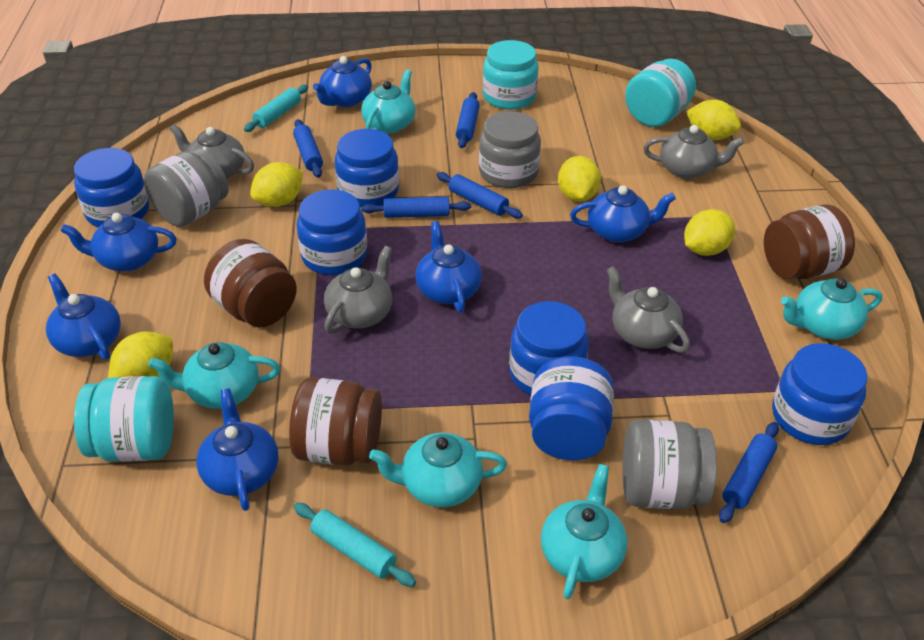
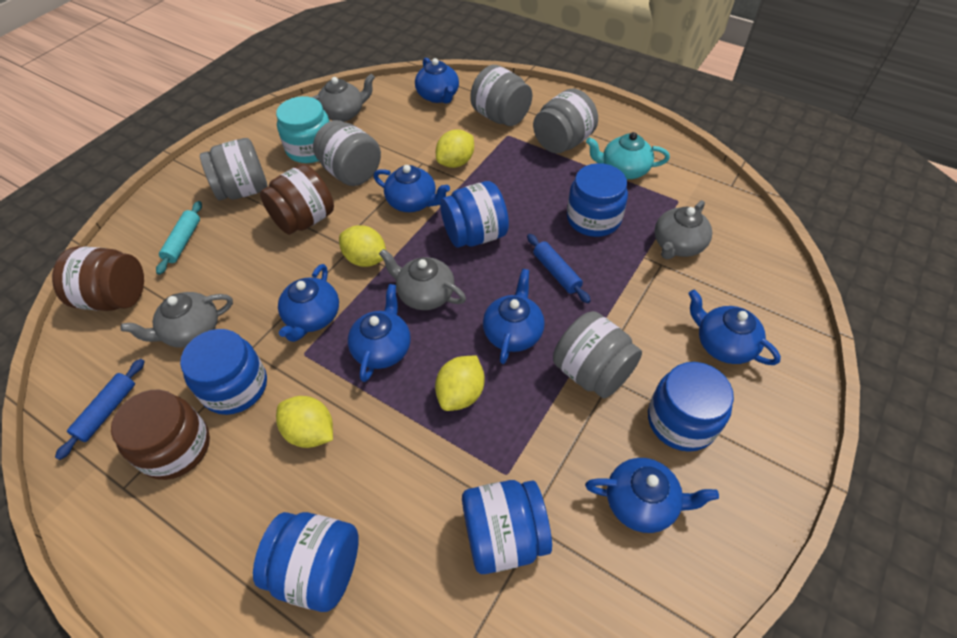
blue rolling pin: 5 -> 2
blue teapot: 6 -> 7
grey jar: 3 -> 5
turquoise jar: 3 -> 1
turquoise rolling pin: 2 -> 1
turquoise teapot: 5 -> 1
yellow lemon: 5 -> 4

